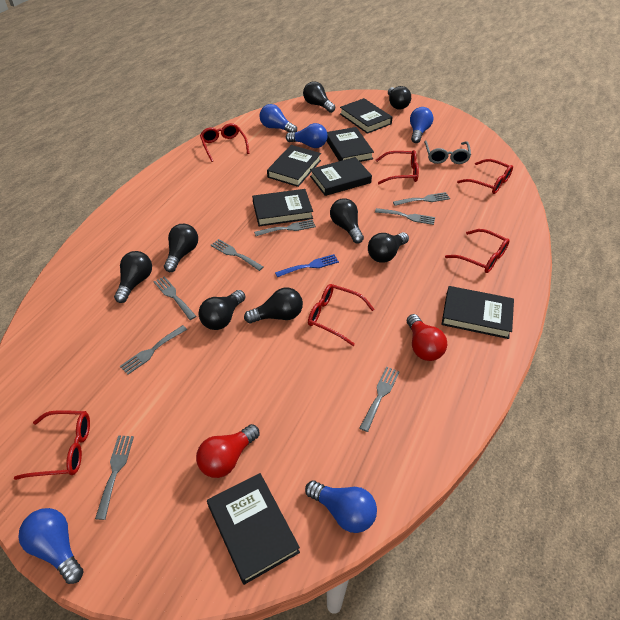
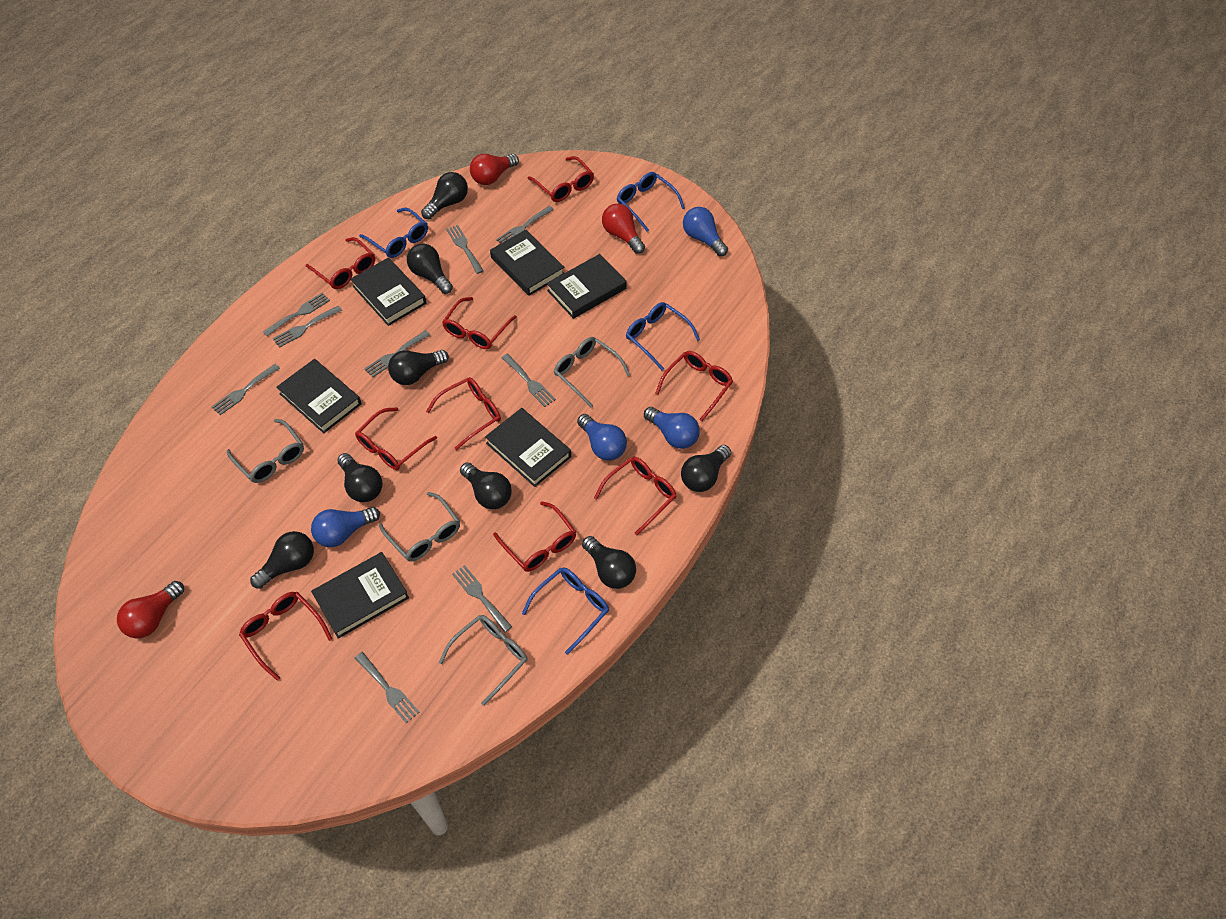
black book: 7 -> 6
blue fork: 1 -> 0
blue glasses: 0 -> 4
blue light bulb: 5 -> 4
grey fork: 8 -> 9
grey glasses: 1 -> 4
red glasses: 6 -> 9
red light bulb: 2 -> 3

